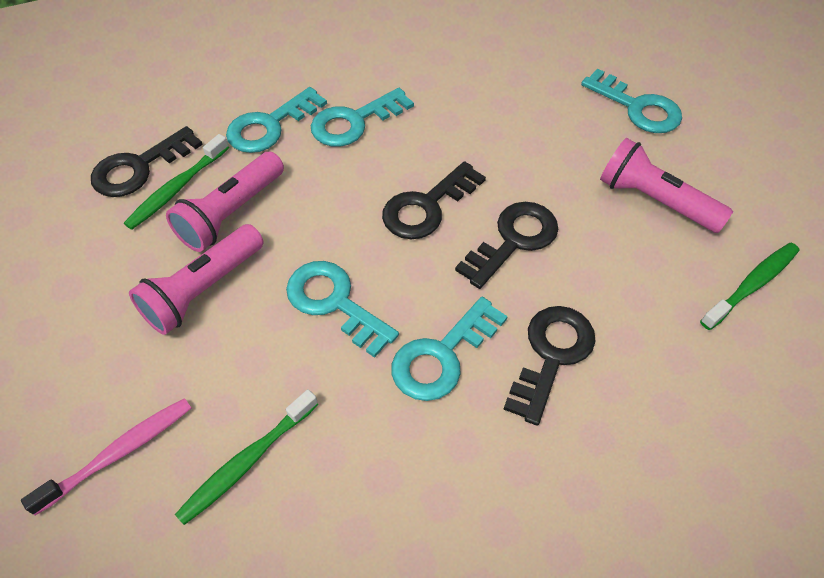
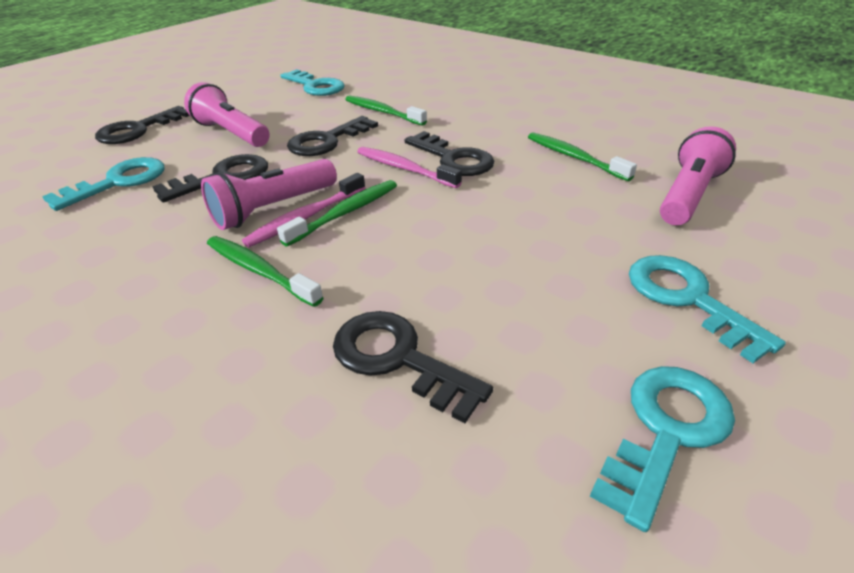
black key: 4 -> 5
green toothbrush: 3 -> 4
pink toothbrush: 1 -> 2
turquoise key: 5 -> 4

